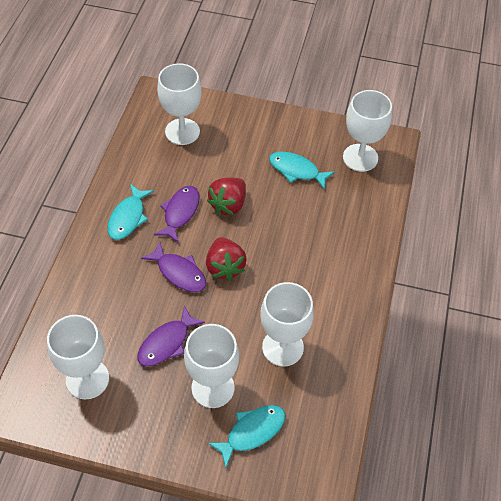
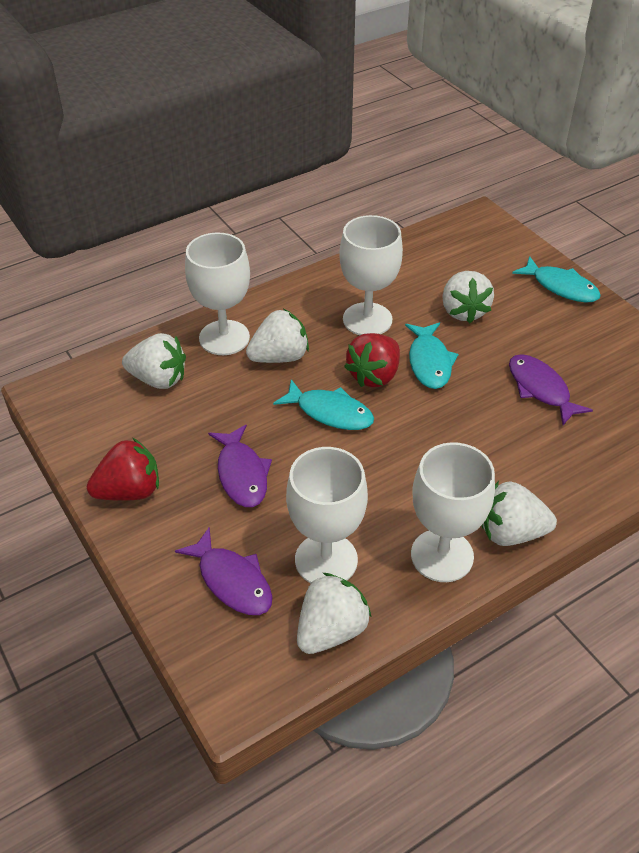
white goblet: 5 -> 4
white strawberry: 0 -> 5

